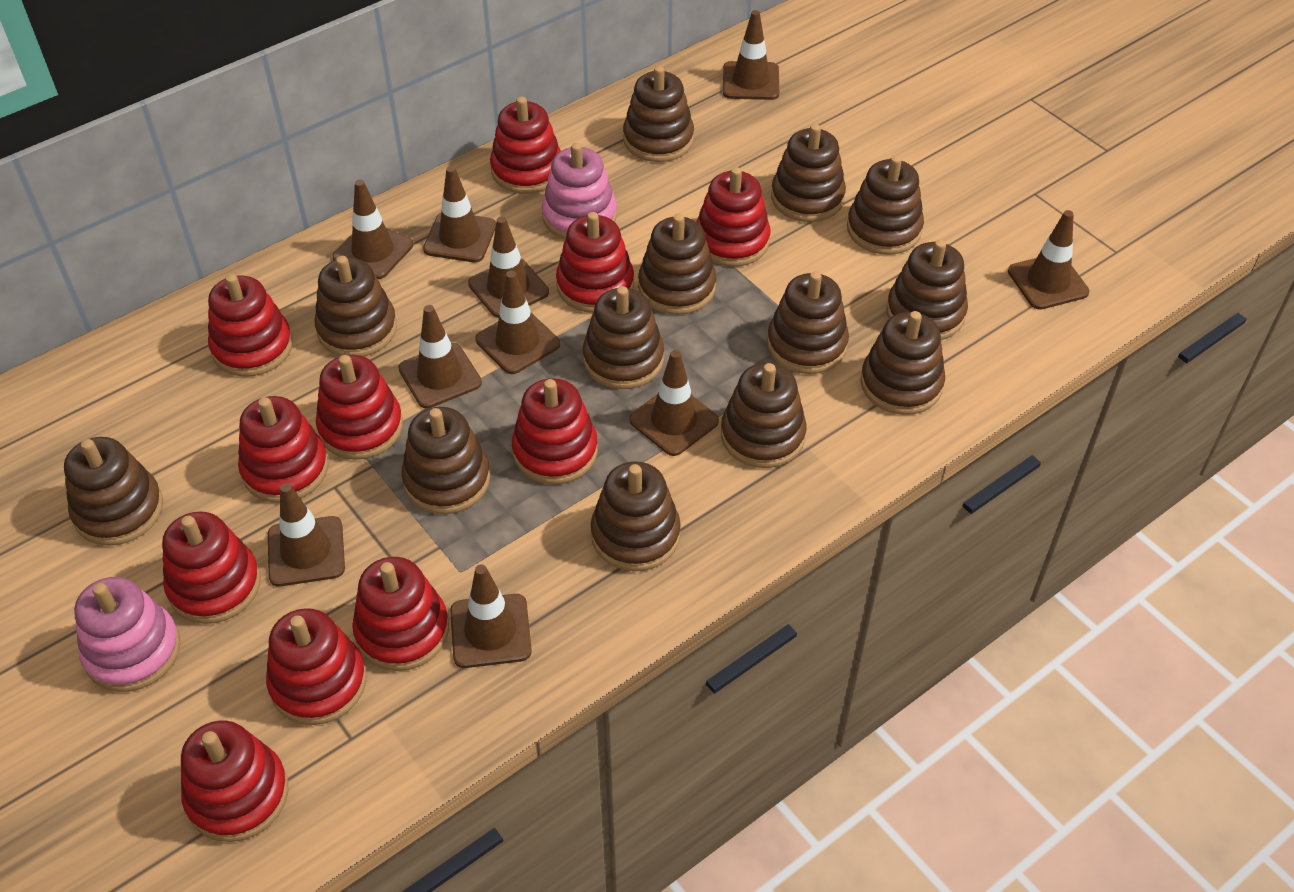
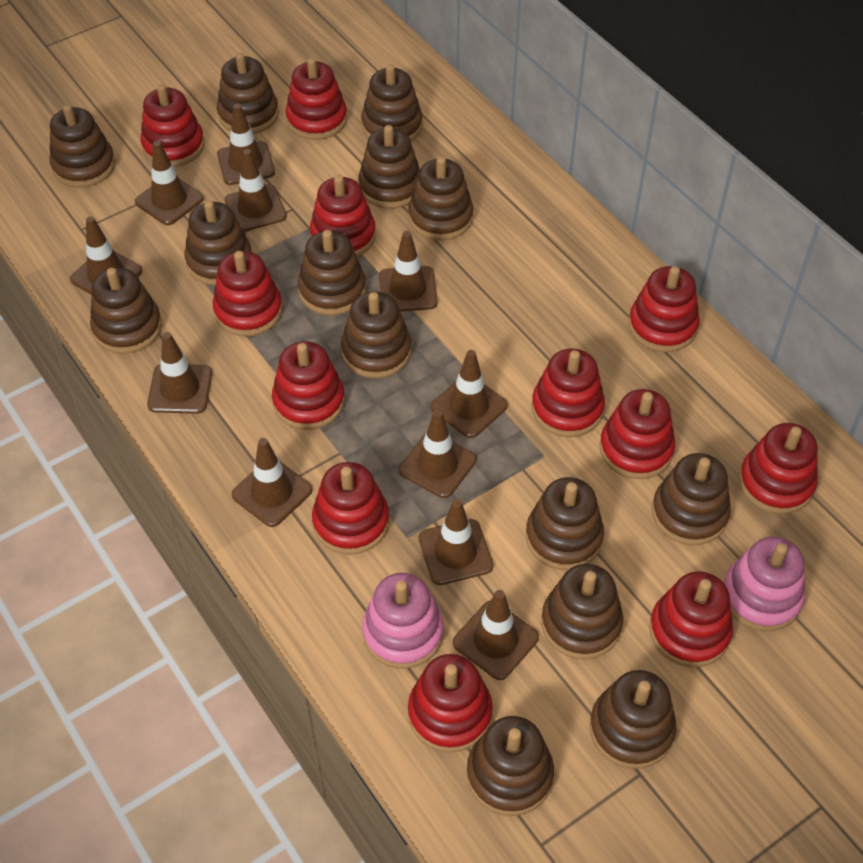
brown stacking toy: 13 -> 14
brown traffic cone: 10 -> 11
red stacking toy: 11 -> 12

